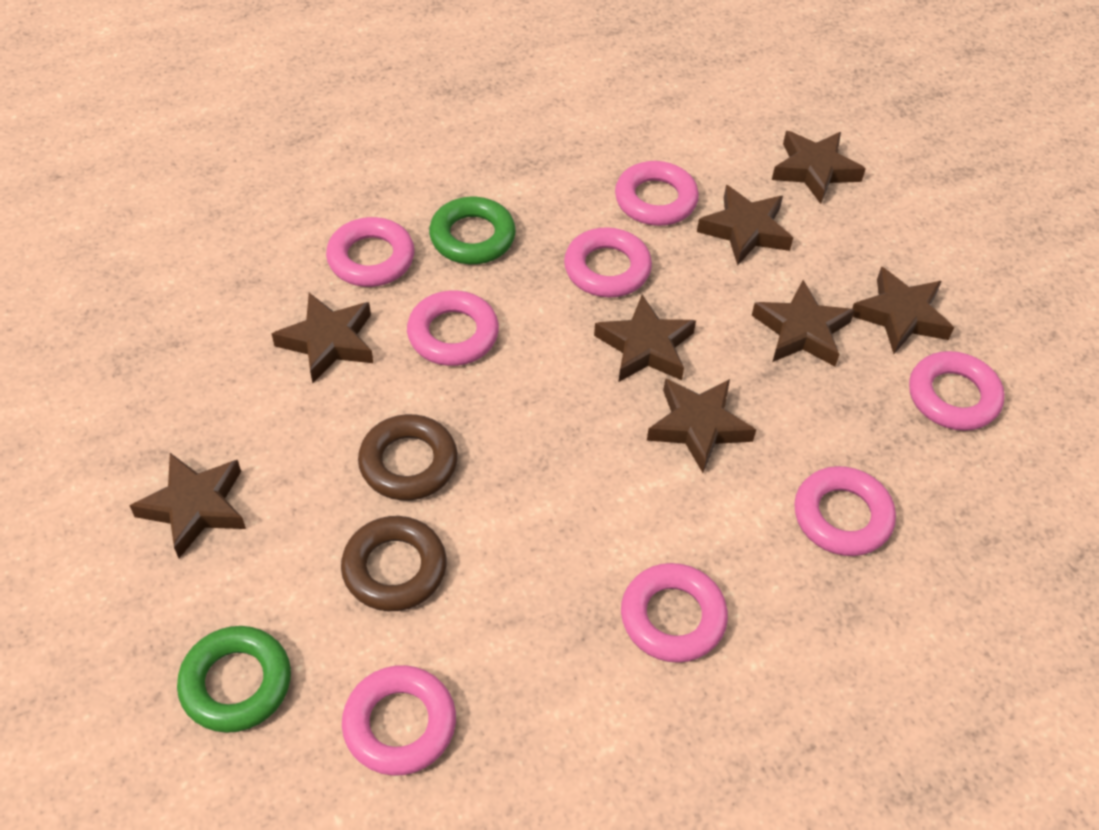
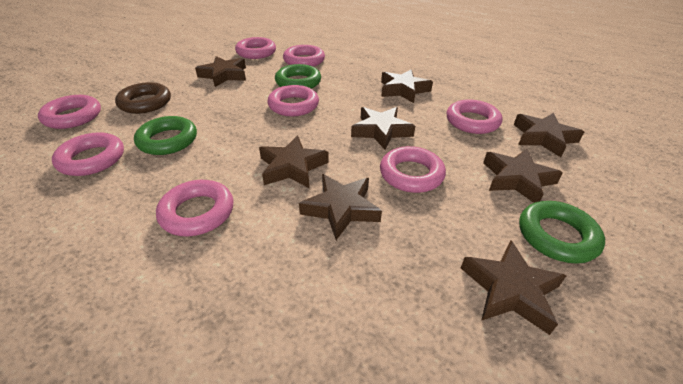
brown ring: 2 -> 1
green ring: 2 -> 3

